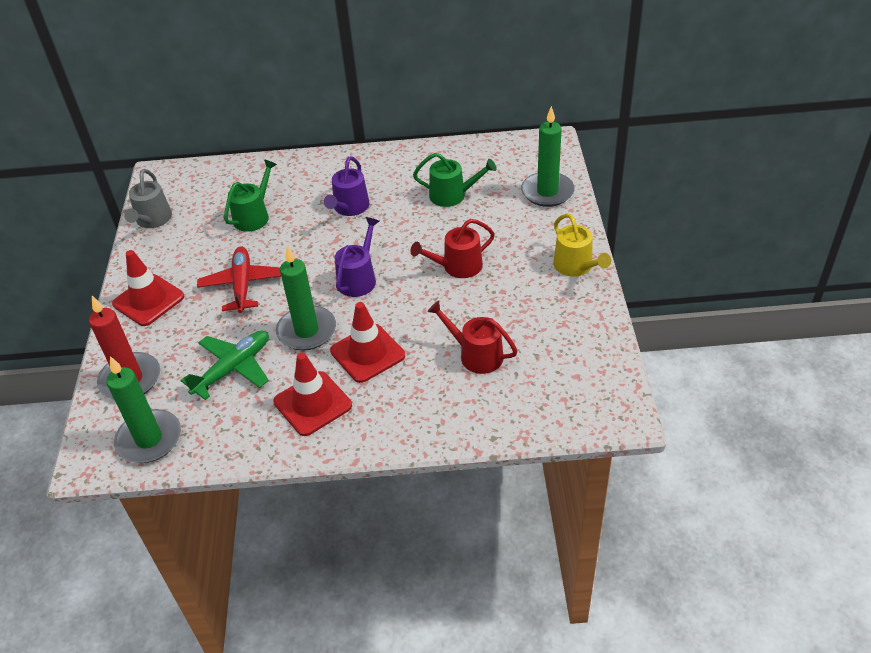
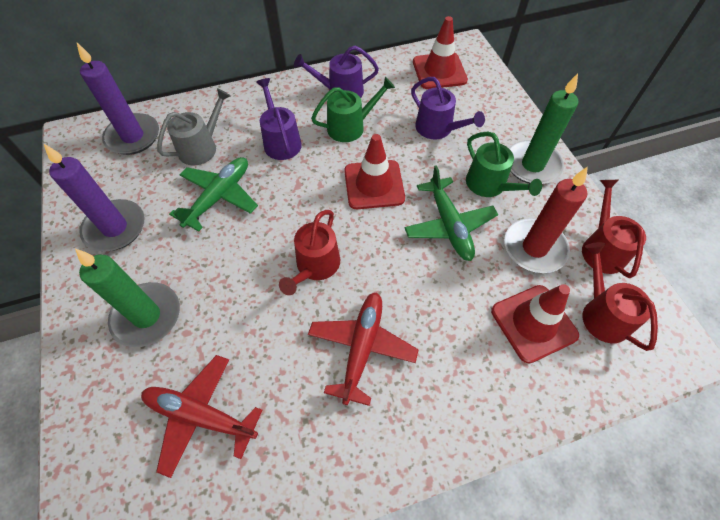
green candle: 3 -> 2
green plane: 1 -> 2
purple candle: 0 -> 2
purple watering can: 2 -> 3
red plane: 1 -> 2
red watering can: 2 -> 3
yellow watering can: 1 -> 0

